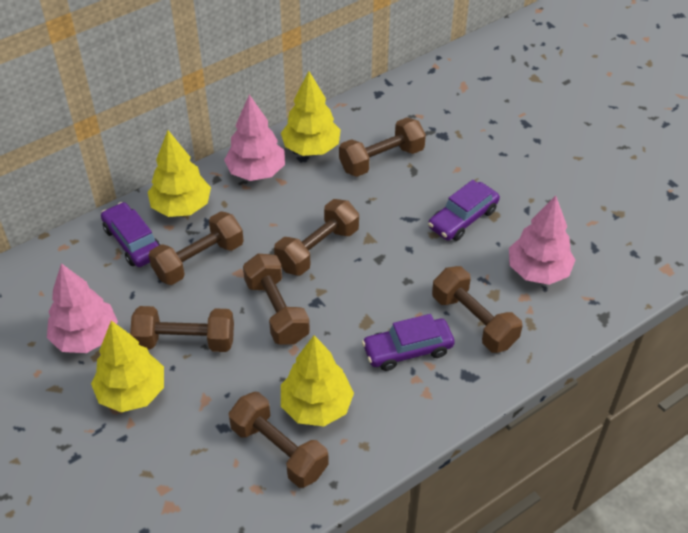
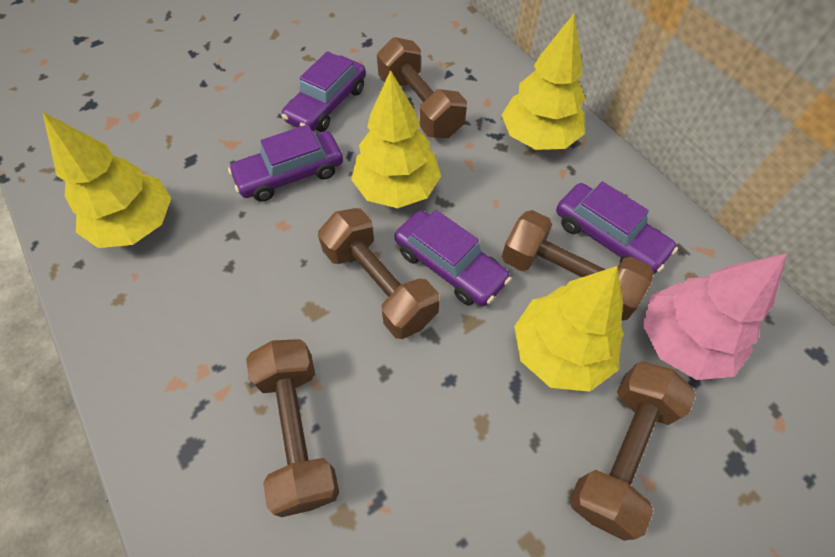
brown dumbbell: 7 -> 5
pink tree: 3 -> 1
purple car: 3 -> 4

